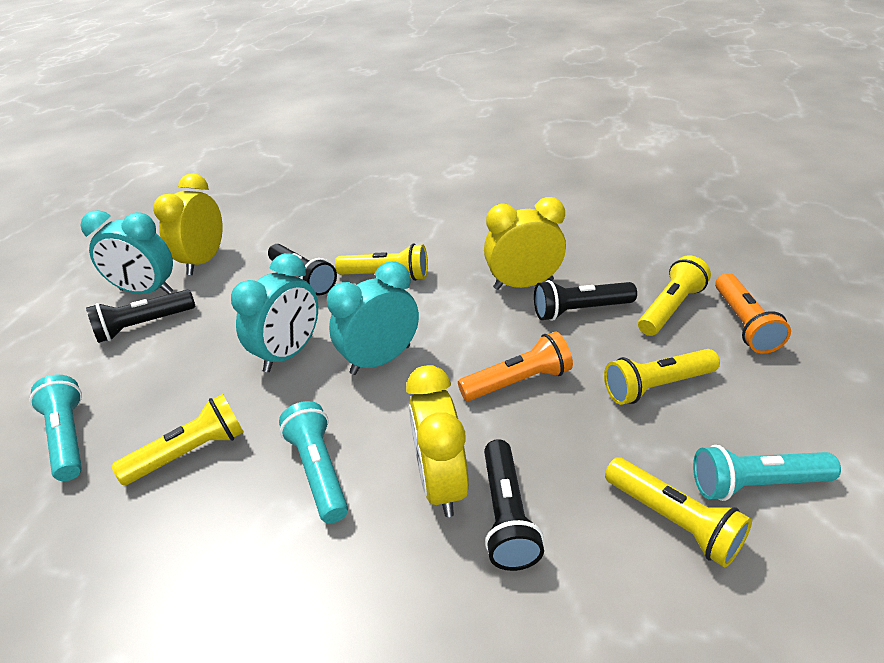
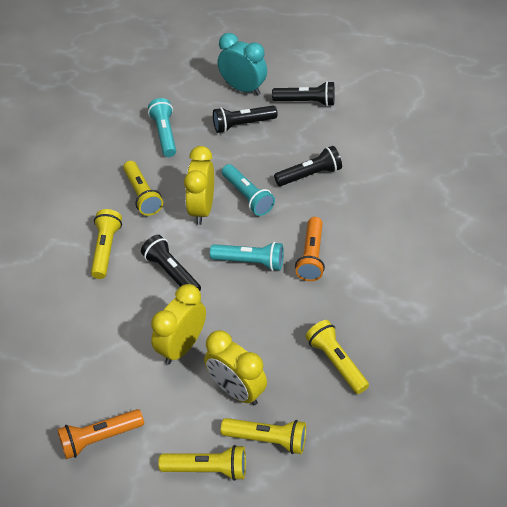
turquoise clock: 3 -> 1

